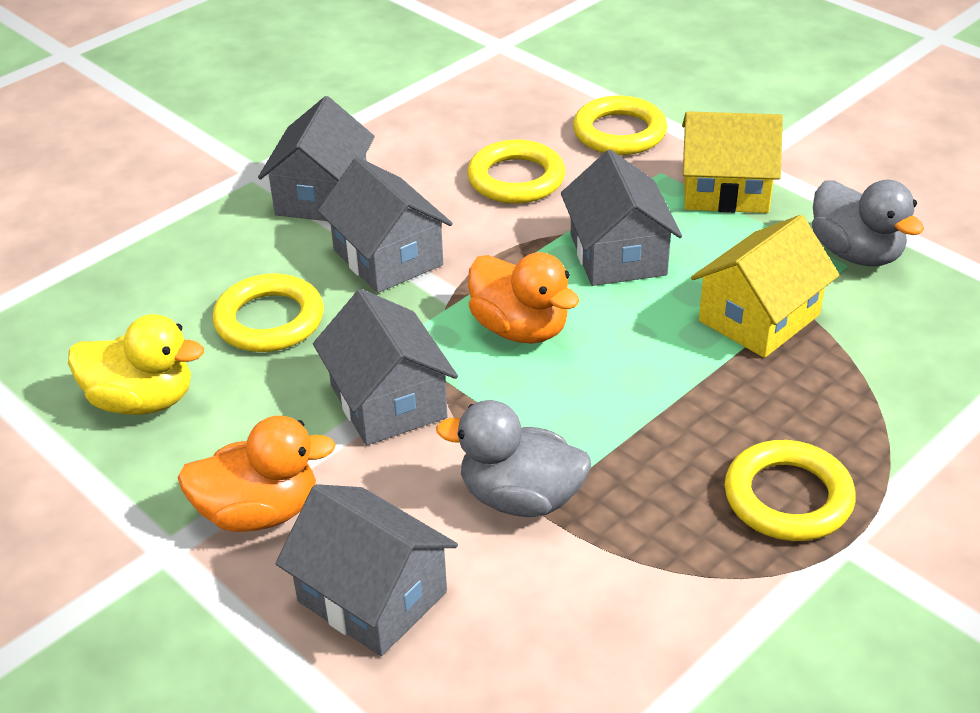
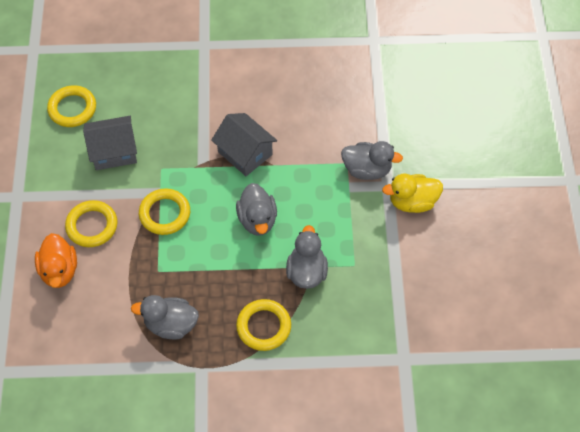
grey duck: 2 -> 4
grey house: 5 -> 2
orange duck: 2 -> 1
yellow house: 2 -> 0

